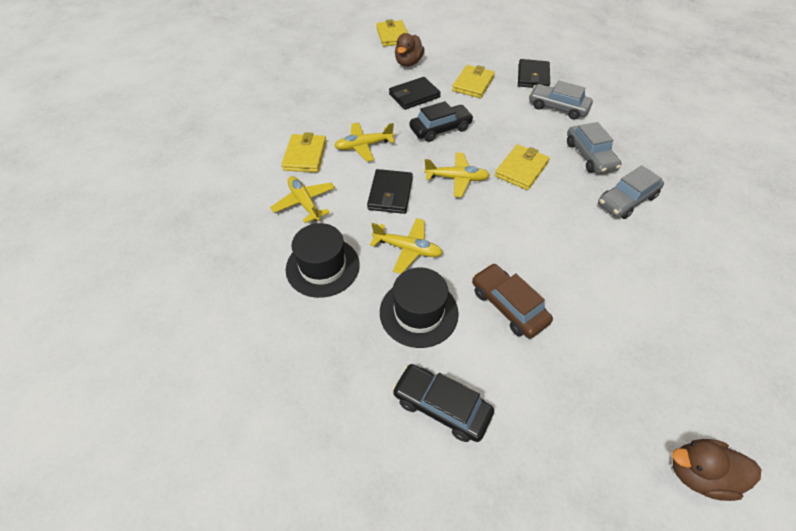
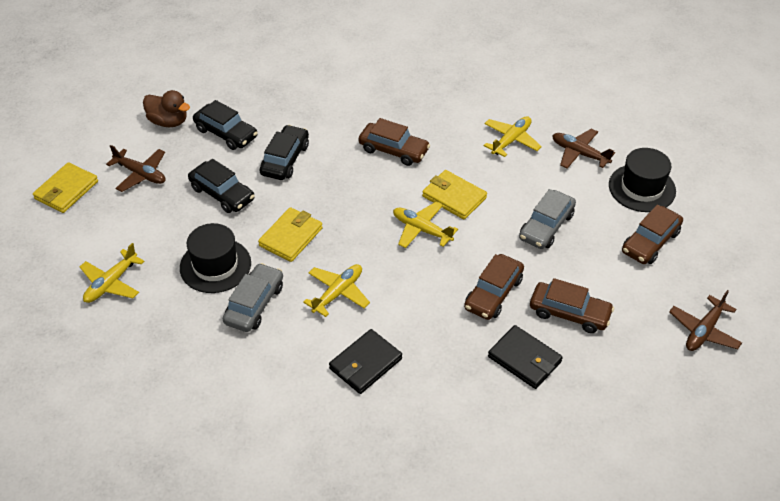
black car: 2 -> 3
black wallet: 3 -> 2
brown car: 1 -> 4
brown duck: 2 -> 1
brown plane: 0 -> 3
grey car: 3 -> 2
yellow wallet: 4 -> 3

